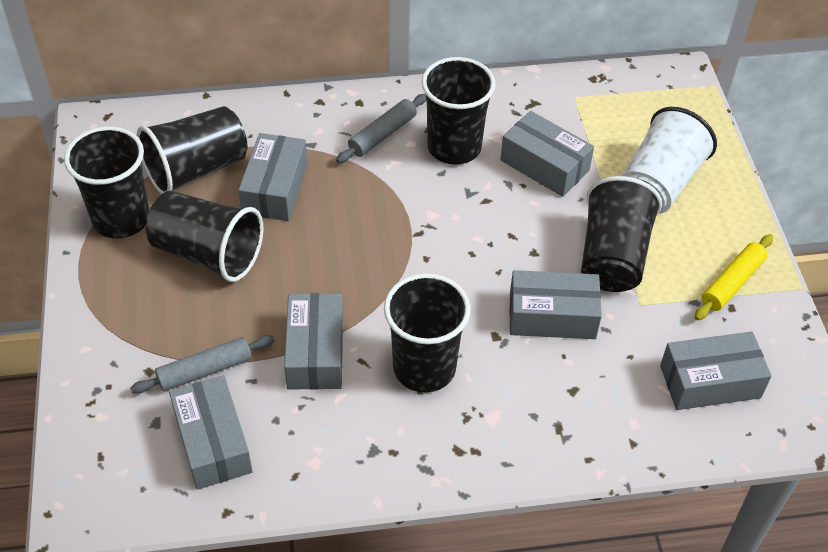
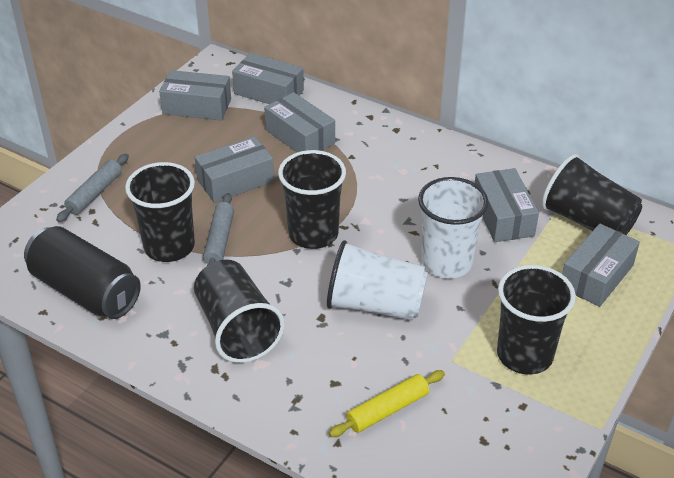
black can: 0 -> 1
black cup: 6 -> 5
white cup: 1 -> 2

